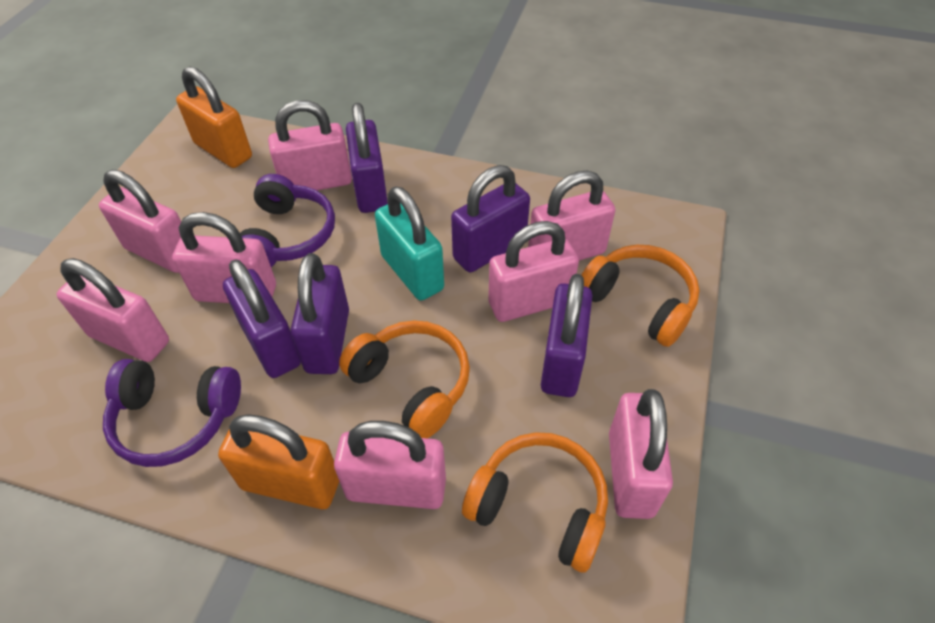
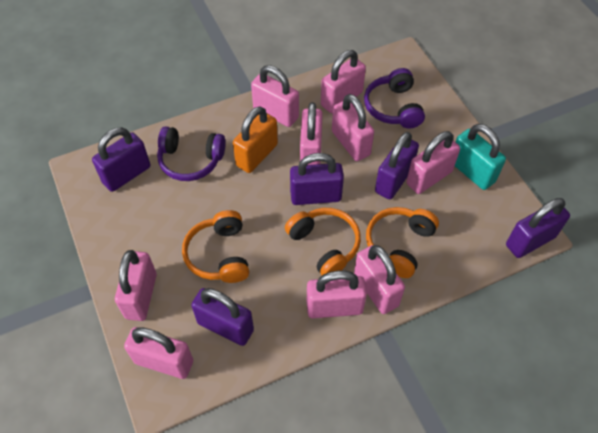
orange padlock: 2 -> 1
pink padlock: 8 -> 9

